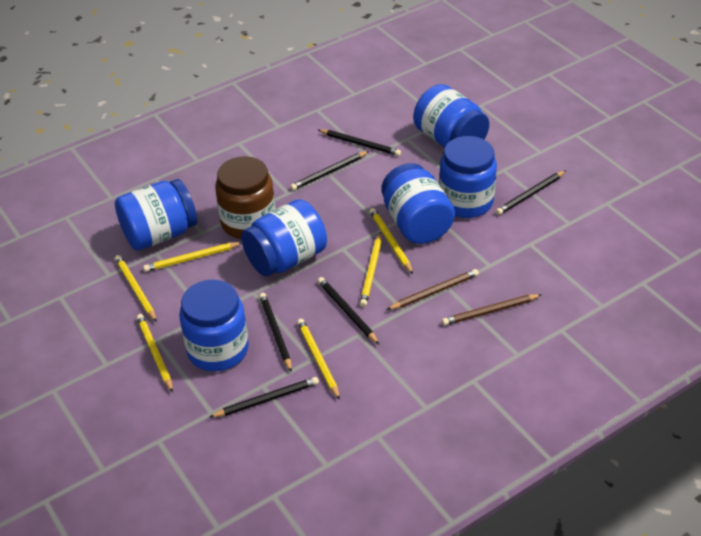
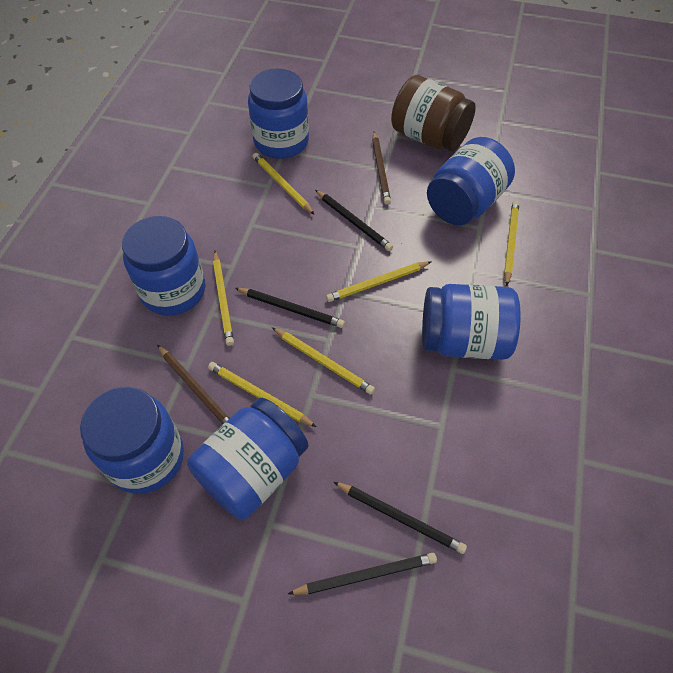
black pencil: 6 -> 4

